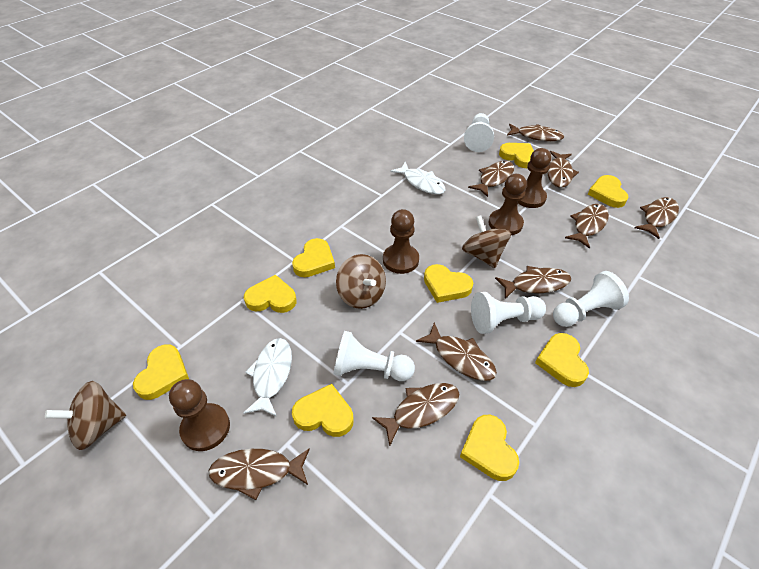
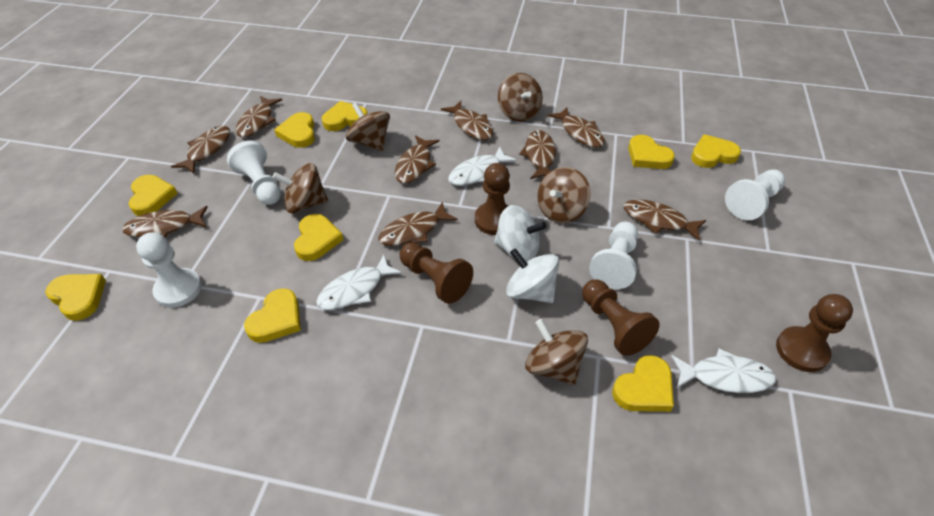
brown spinning top: 3 -> 5
white fish: 2 -> 3
white spinning top: 0 -> 2

